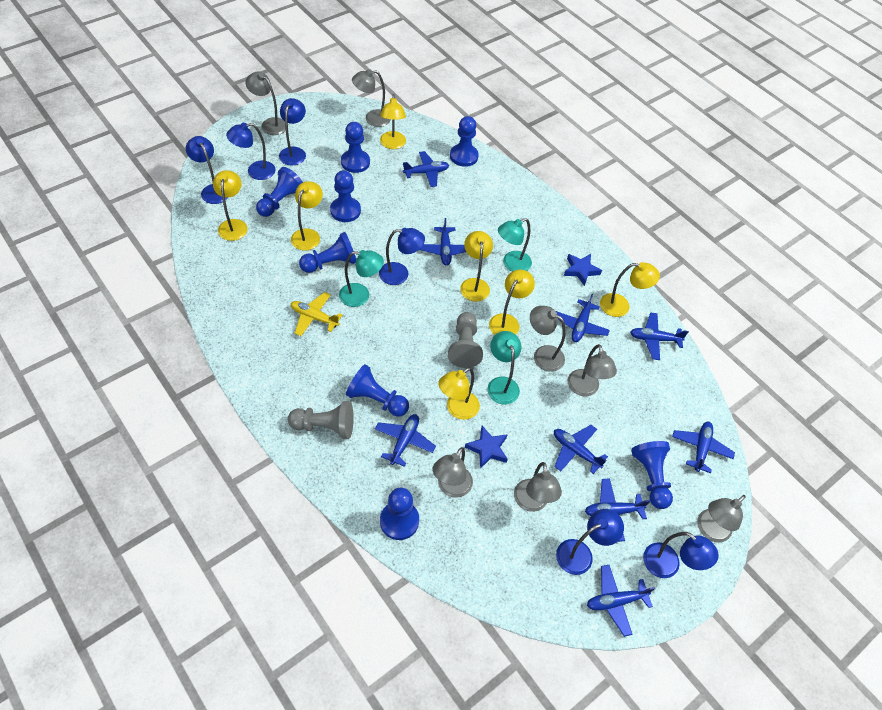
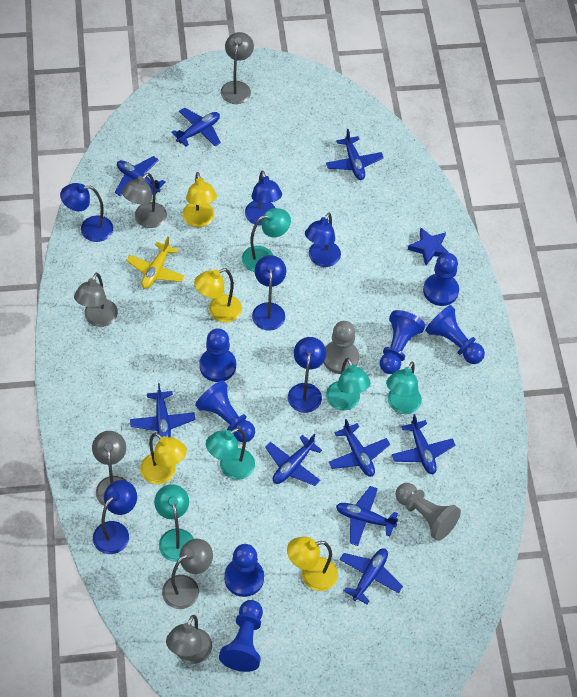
blue pawn: 8 -> 7
blue star: 2 -> 1
grey lamp: 7 -> 6
turquoise lamp: 3 -> 5
yellow lamp: 7 -> 4

